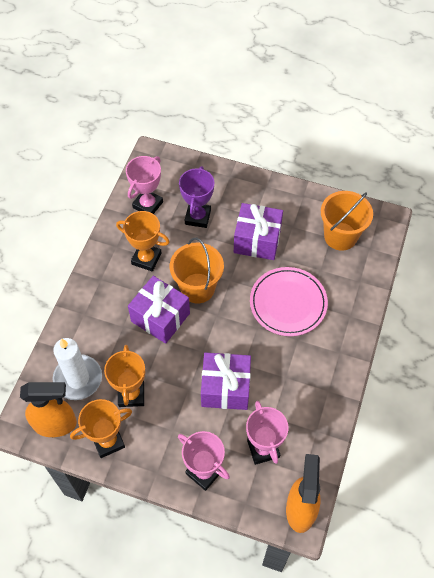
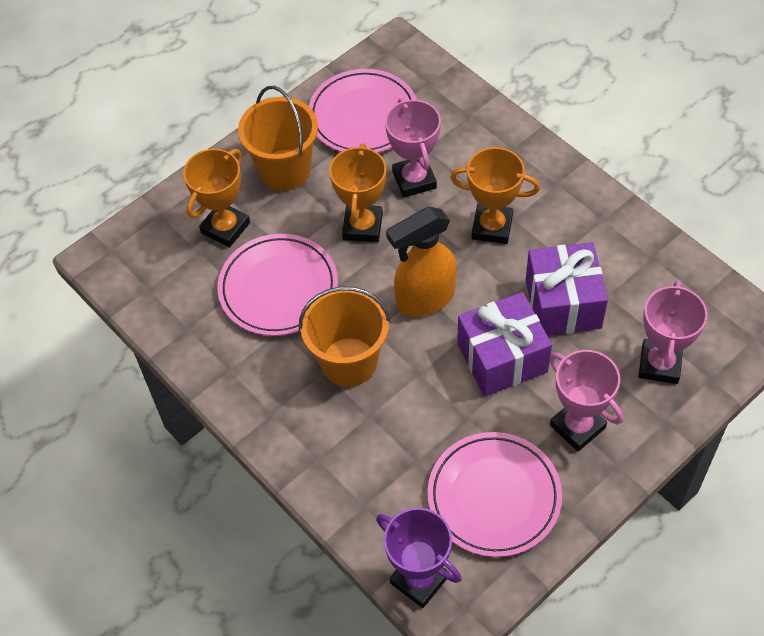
orange spray bottle: 2 -> 1
pink plate: 1 -> 3
purple gift: 3 -> 2
white candle: 1 -> 0

